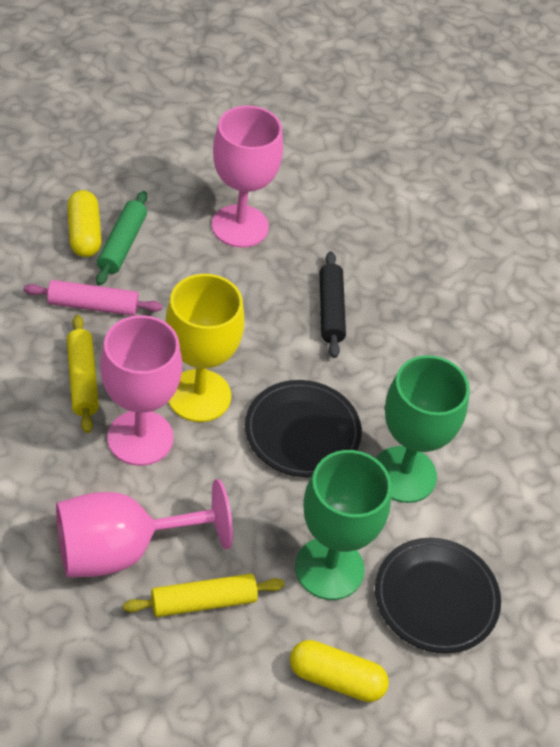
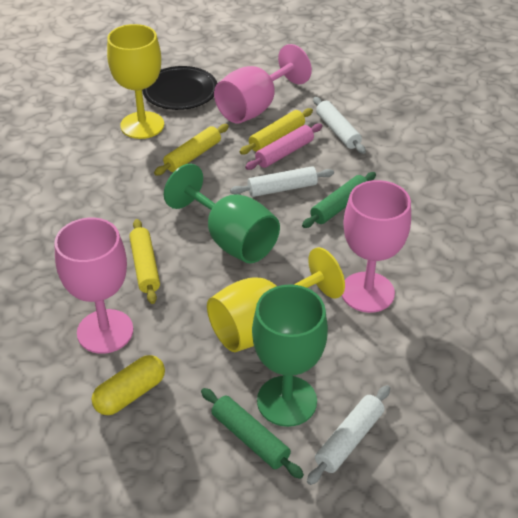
black plate: 2 -> 1
black rolling pin: 1 -> 0
green rolling pin: 1 -> 2
white rolling pin: 0 -> 3
yellow capsule: 2 -> 1
yellow goblet: 1 -> 2
yellow rolling pin: 2 -> 3

